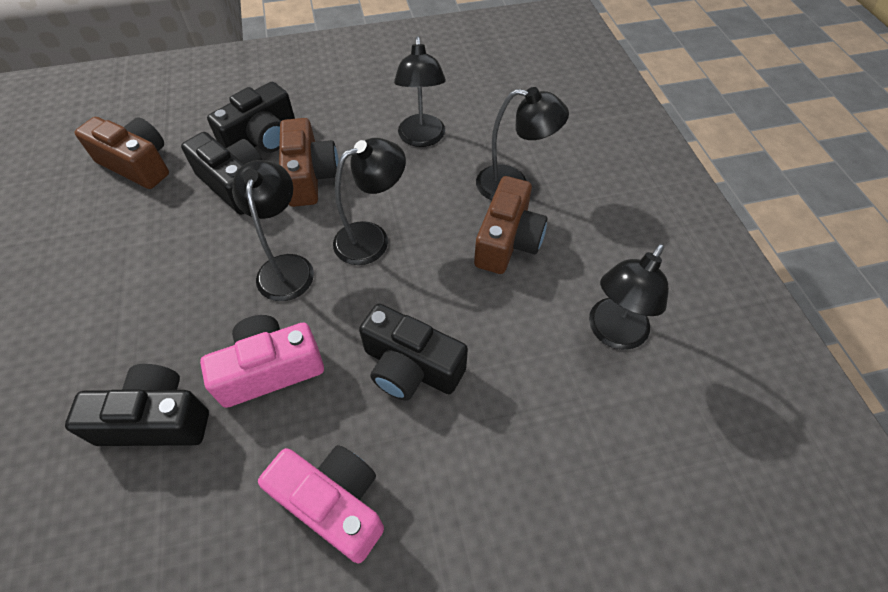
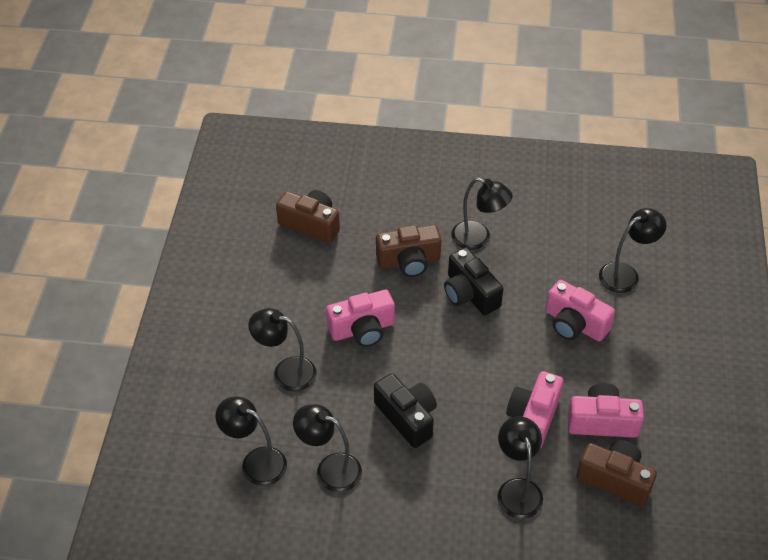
black camera: 4 -> 2
black lamp: 5 -> 6
pink camera: 2 -> 4

